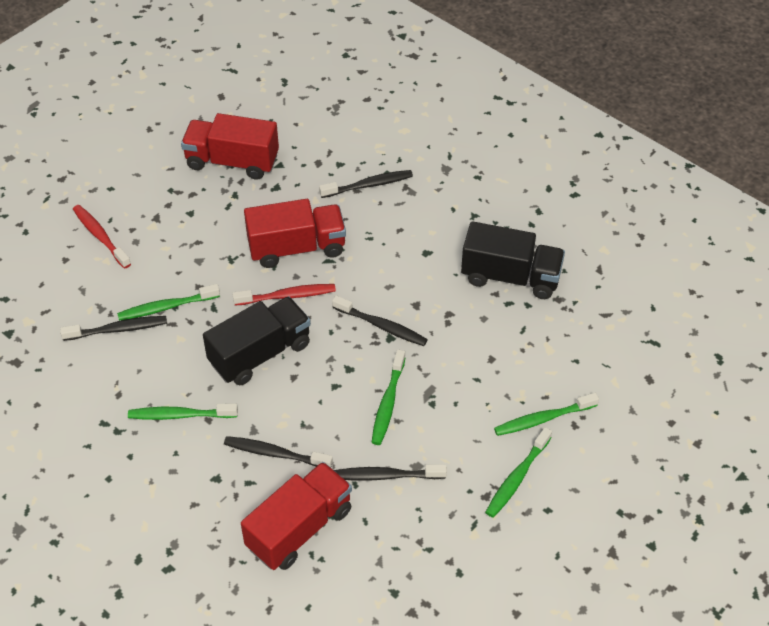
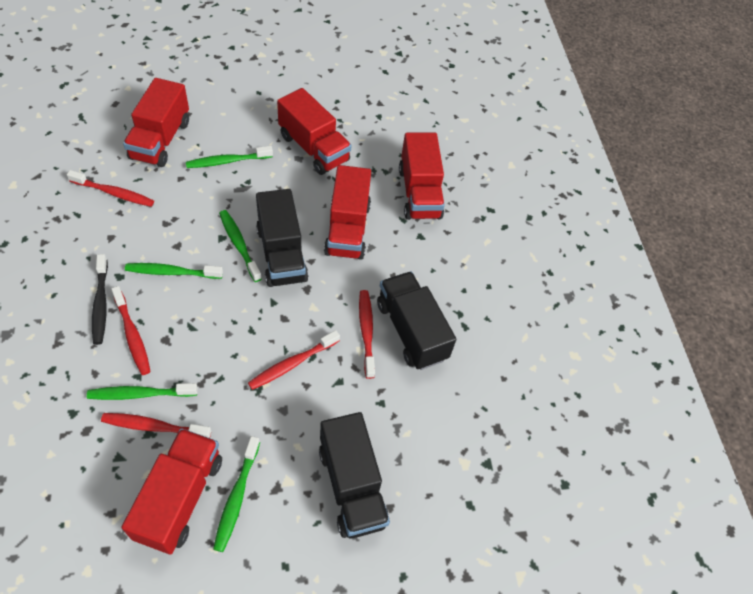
black toothbrush: 5 -> 1
black truck: 2 -> 3
red toothbrush: 2 -> 5
red truck: 3 -> 5

